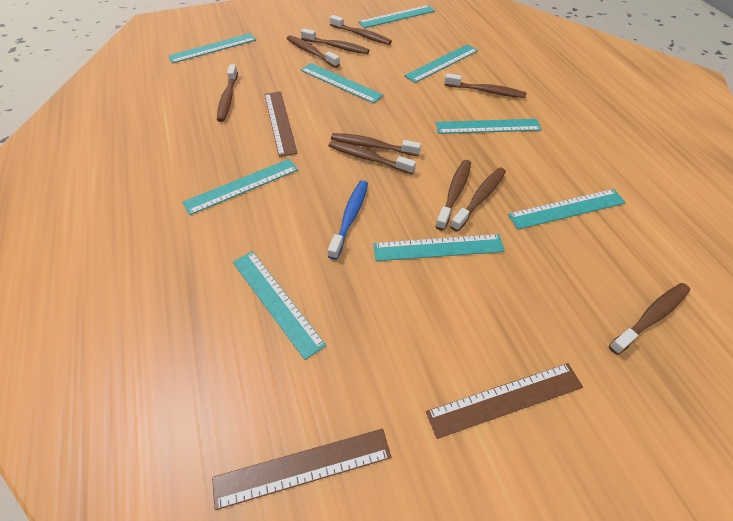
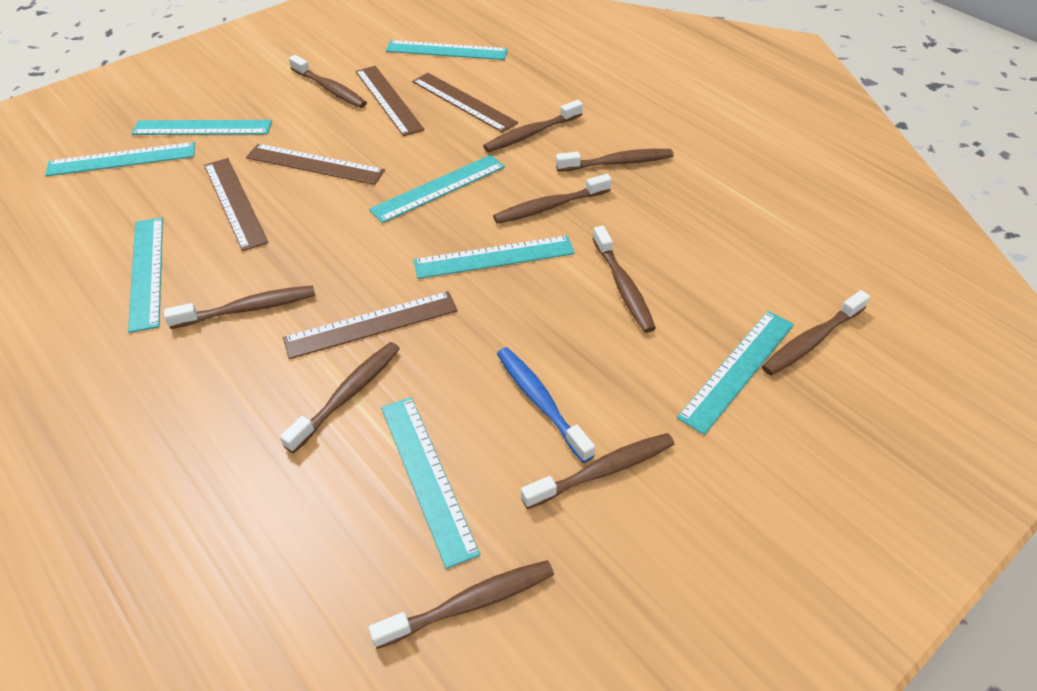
brown ruler: 3 -> 5
turquoise ruler: 9 -> 8

